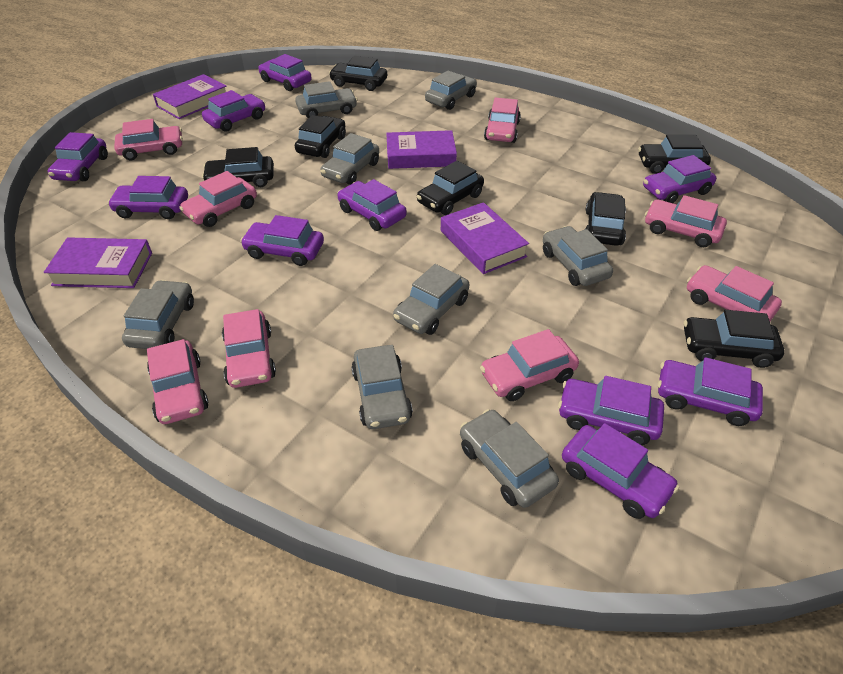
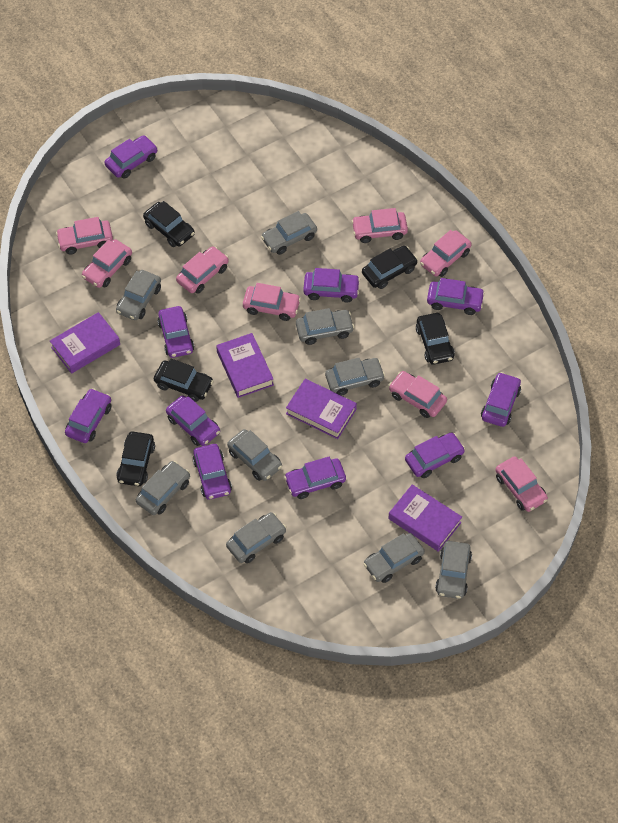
black car: 7 -> 5
grey car: 8 -> 9

